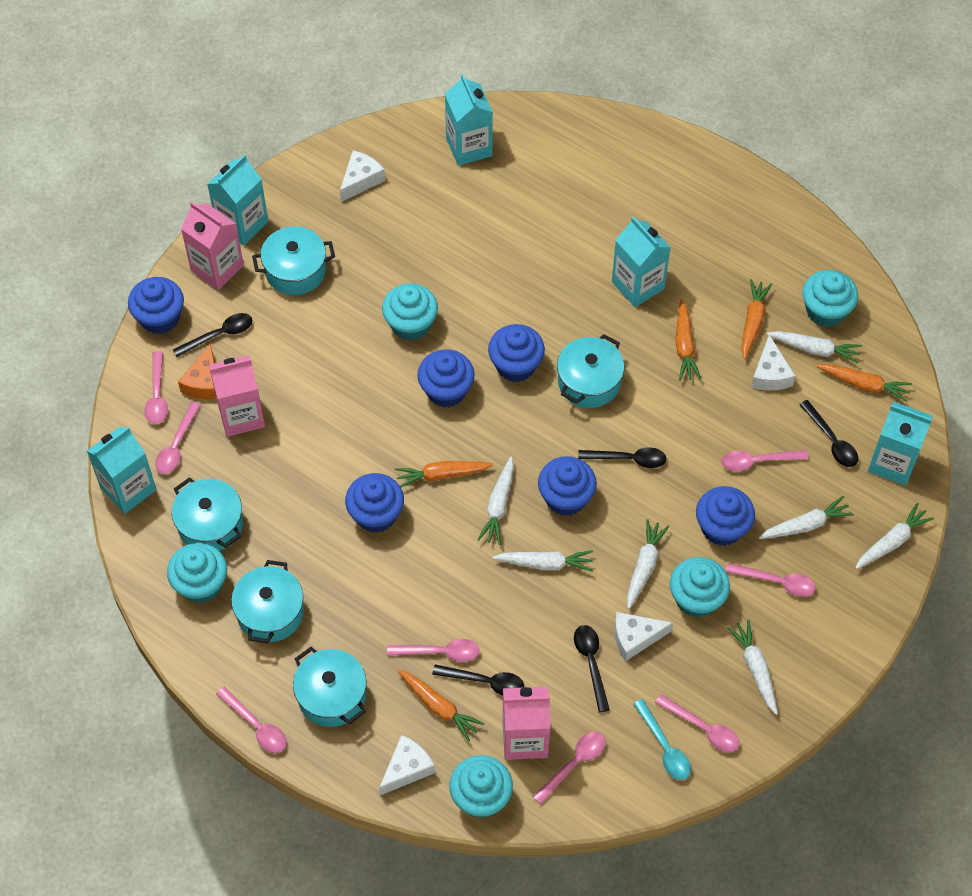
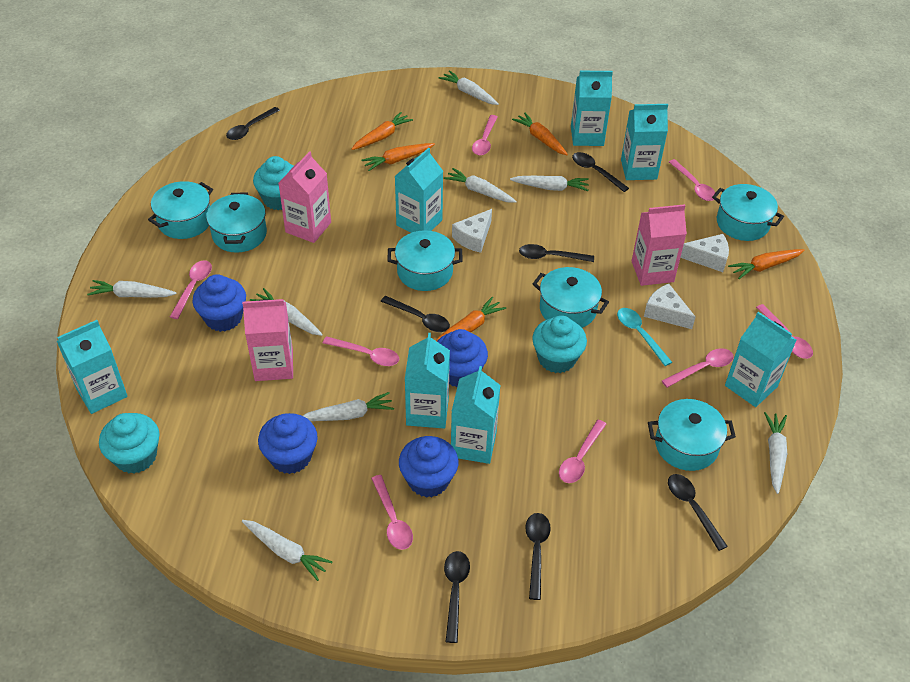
black spoon: 5 -> 7
blue cupcake: 6 -> 4
orange cheese: 1 -> 0
turquoise carton: 5 -> 7
turquoise cupcake: 5 -> 3
turquoise pot: 5 -> 6
white carrot: 7 -> 8
white cheese: 4 -> 3

